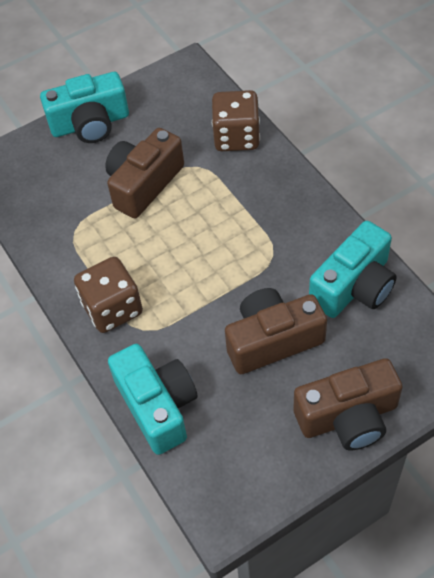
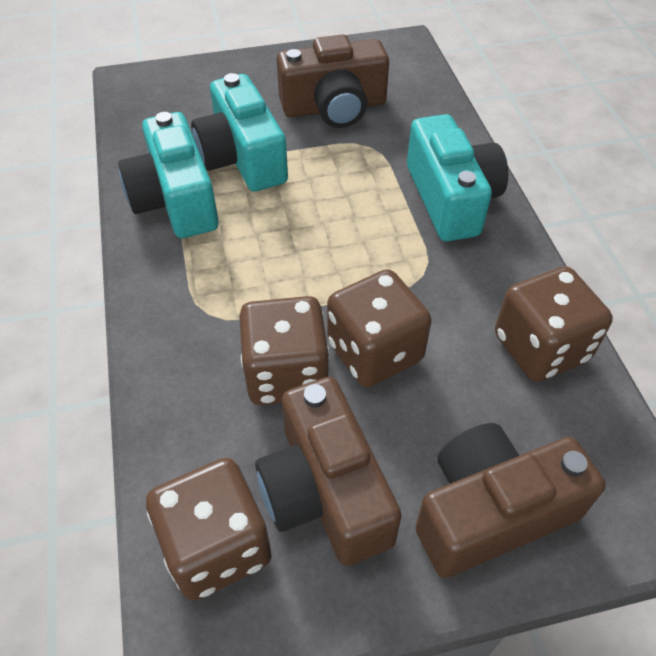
brown dice: 2 -> 4

